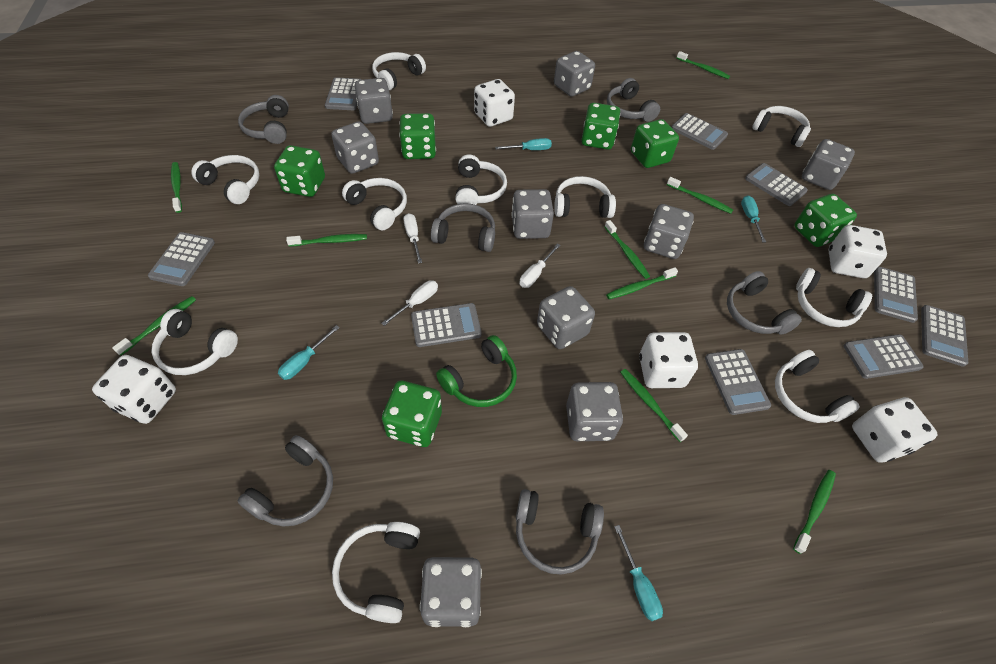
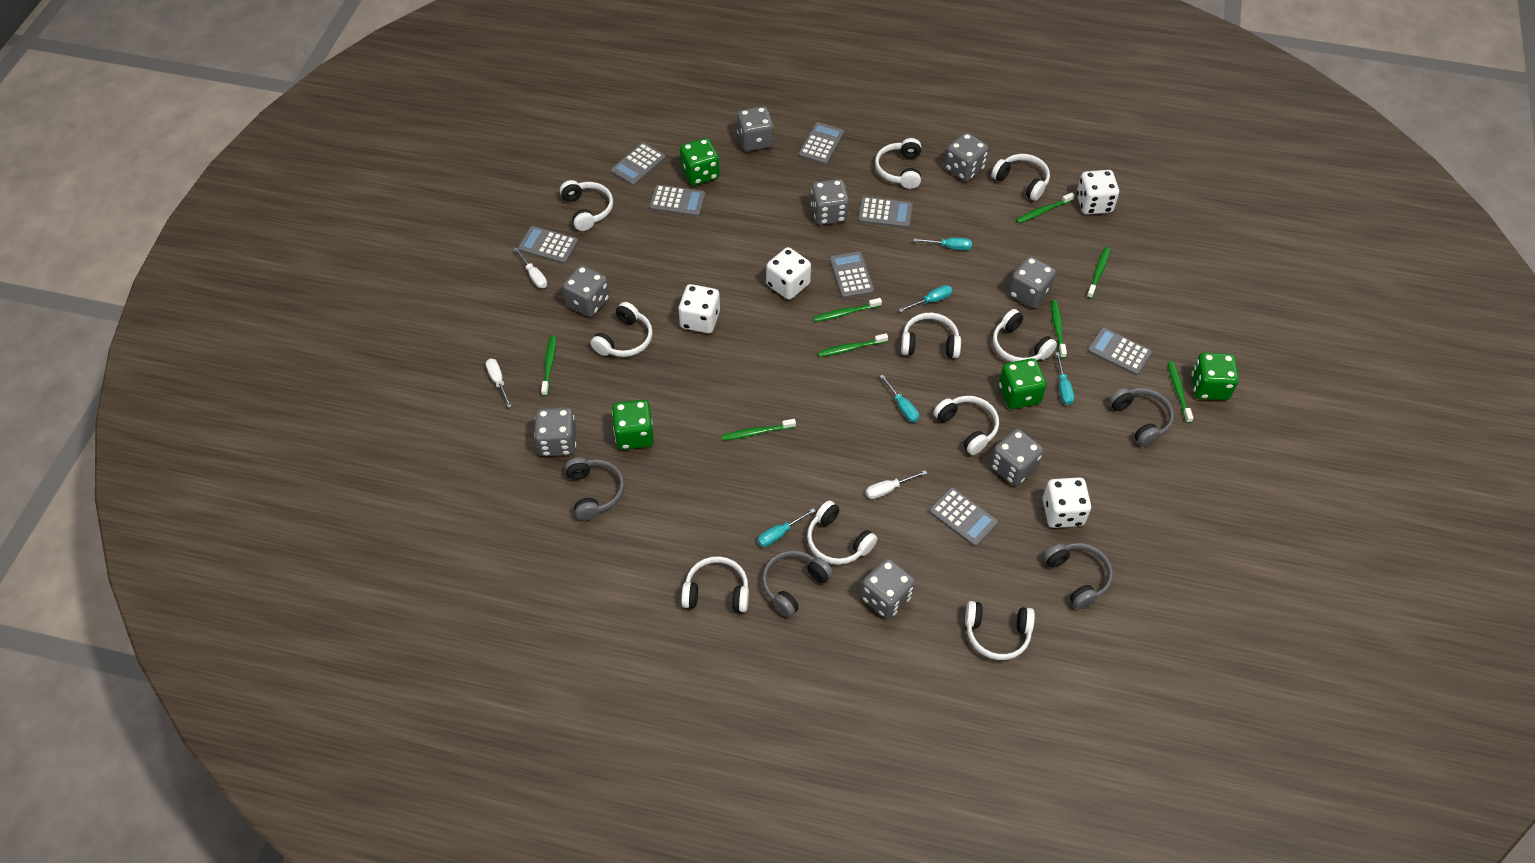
green dice: 6 -> 4
green headphones: 1 -> 0
green toothbrush: 9 -> 8
grey calculator: 9 -> 8
grey dice: 9 -> 8
grey headphones: 6 -> 4
turquoise screwdriver: 4 -> 5
white dice: 5 -> 4

